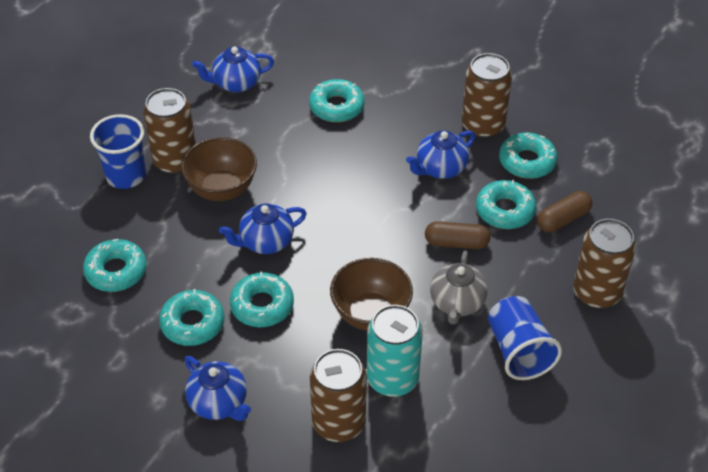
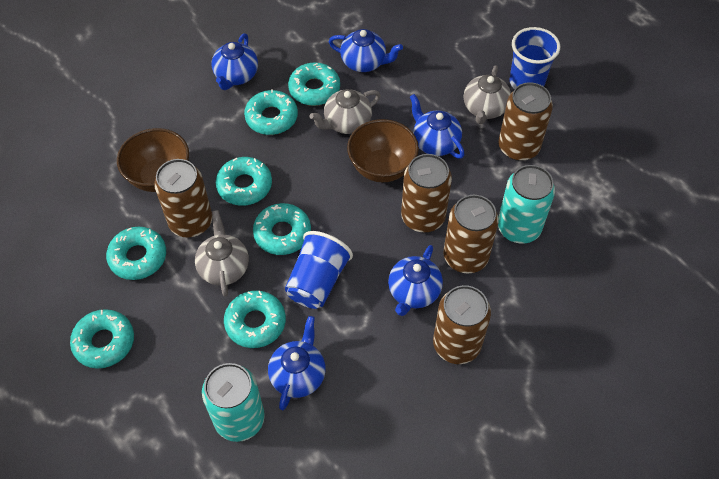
blue teapot: 4 -> 5
brown can: 4 -> 5
brown capsule: 2 -> 0
grey teapot: 1 -> 3
turquoise can: 1 -> 2
turquoise donut: 6 -> 7

